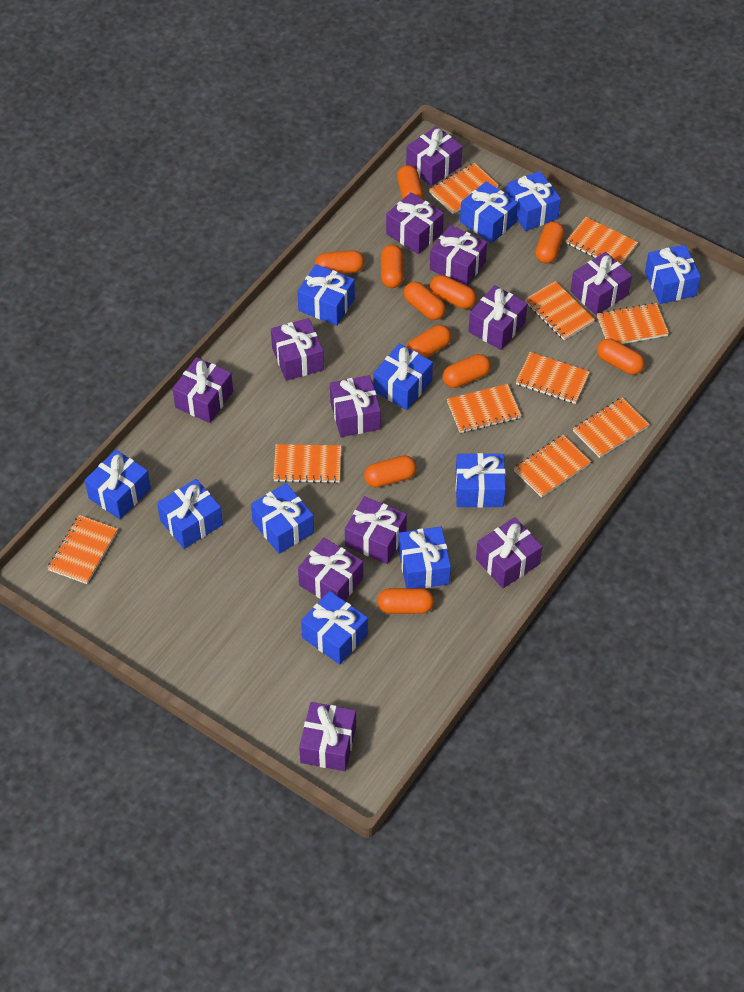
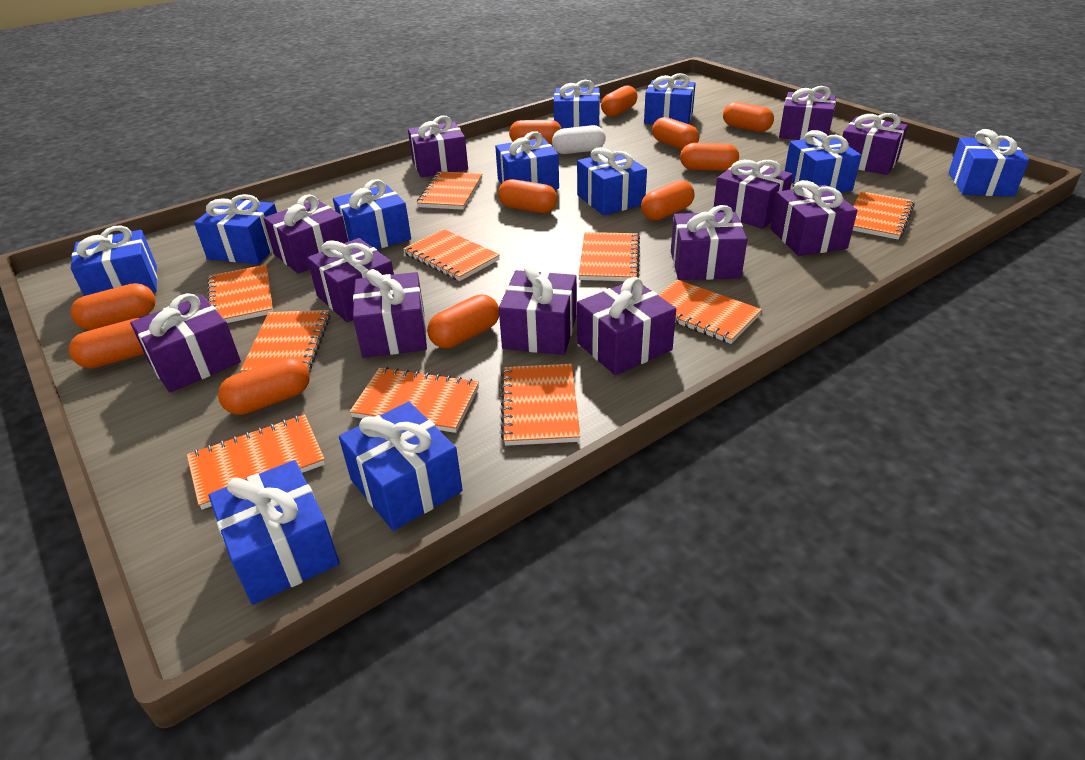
white capsule: 0 -> 1

